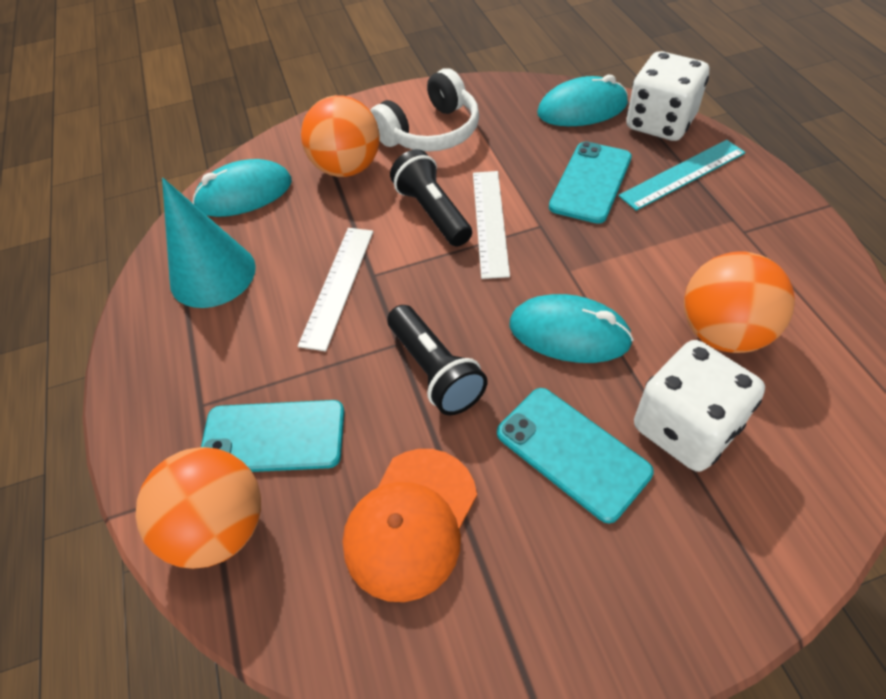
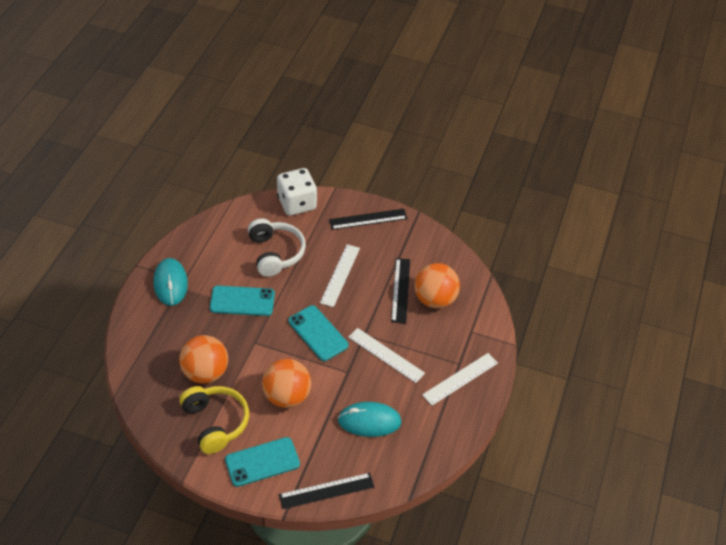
black flashlight: 2 -> 0
black ruler: 0 -> 3
orange cap: 1 -> 0
turquoise cone: 1 -> 0
turquoise mouse: 3 -> 2
turquoise ruler: 1 -> 0
white dice: 2 -> 1
white ruler: 2 -> 3
yellow headphones: 0 -> 1

